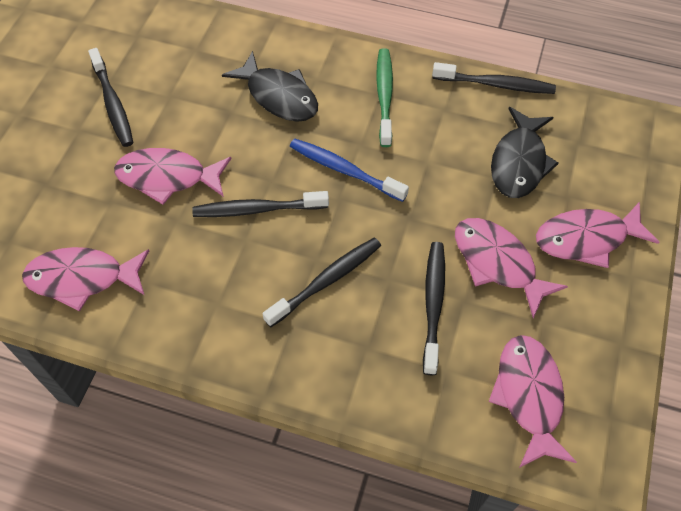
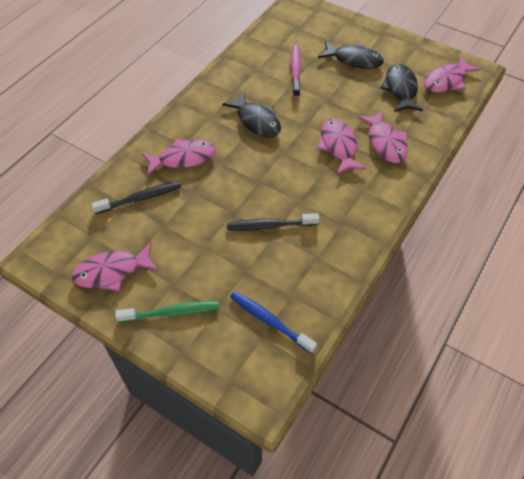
black fish: 2 -> 3
black toothbrush: 5 -> 2
pink toothbrush: 0 -> 1

